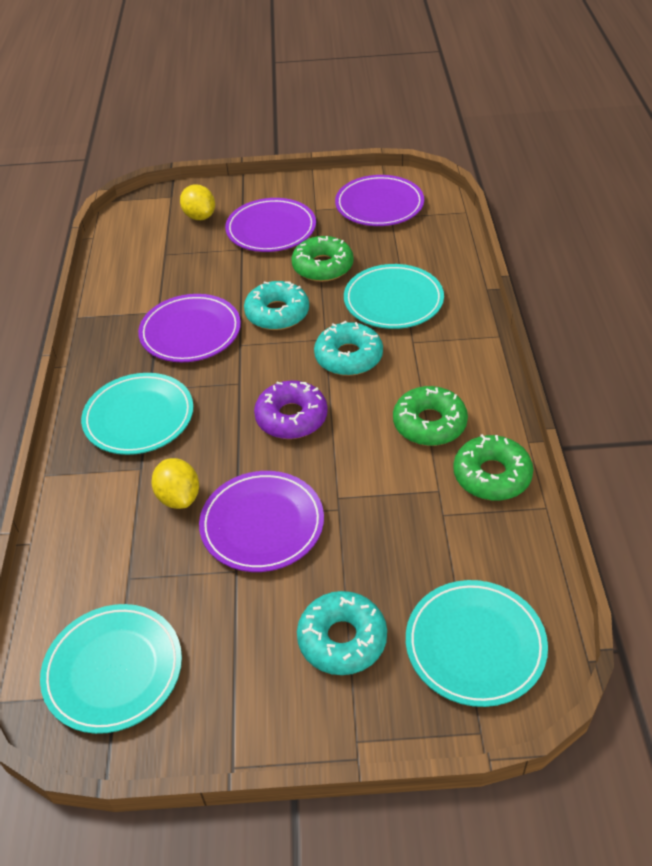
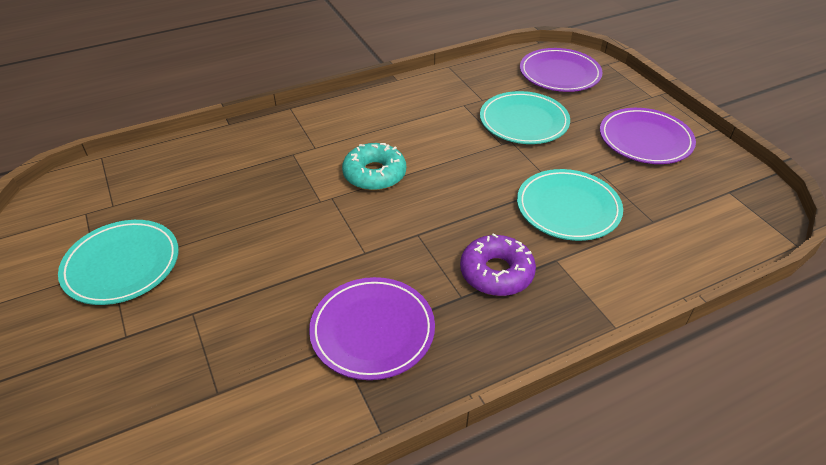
green donut: 3 -> 0
purple plate: 4 -> 3
turquoise donut: 3 -> 1
turquoise plate: 4 -> 3
yellow lemon: 2 -> 0

